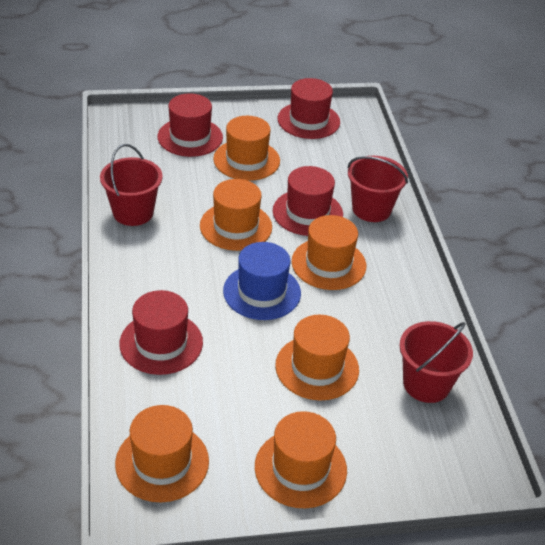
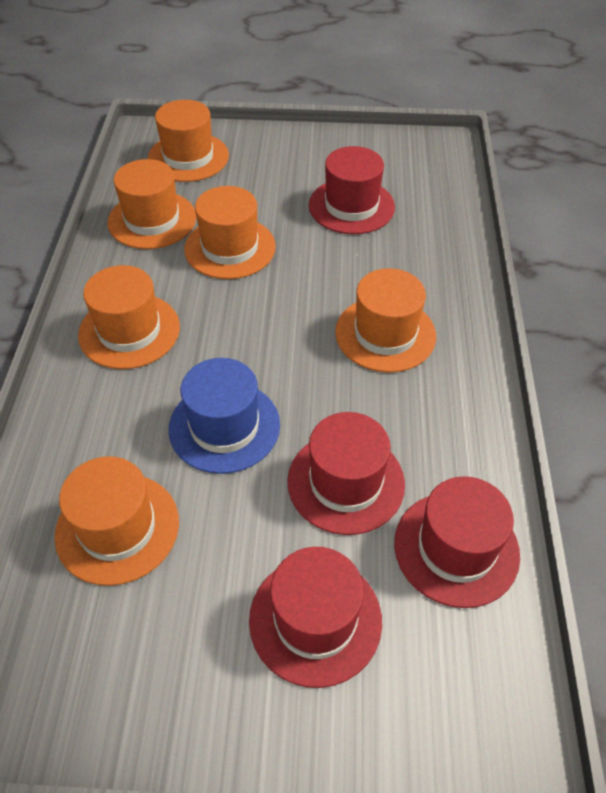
red bucket: 3 -> 0

